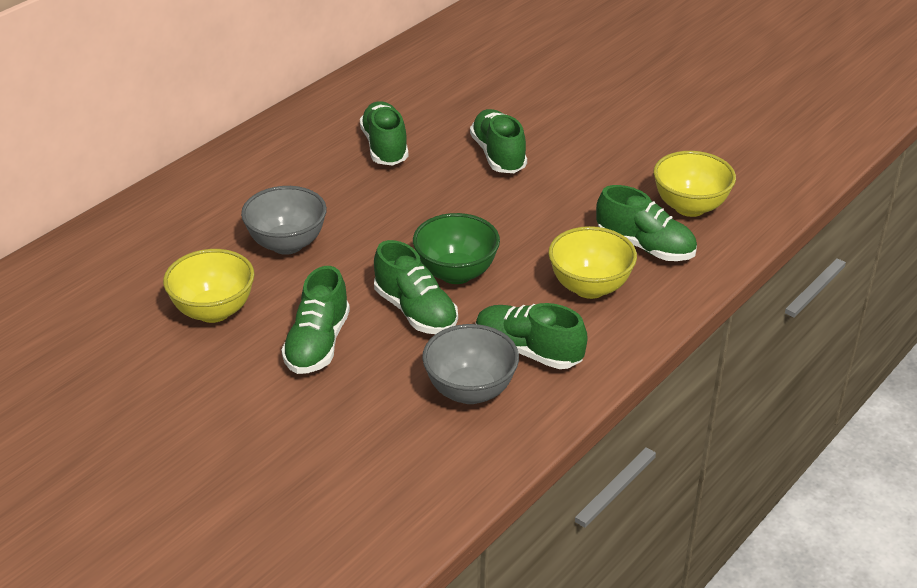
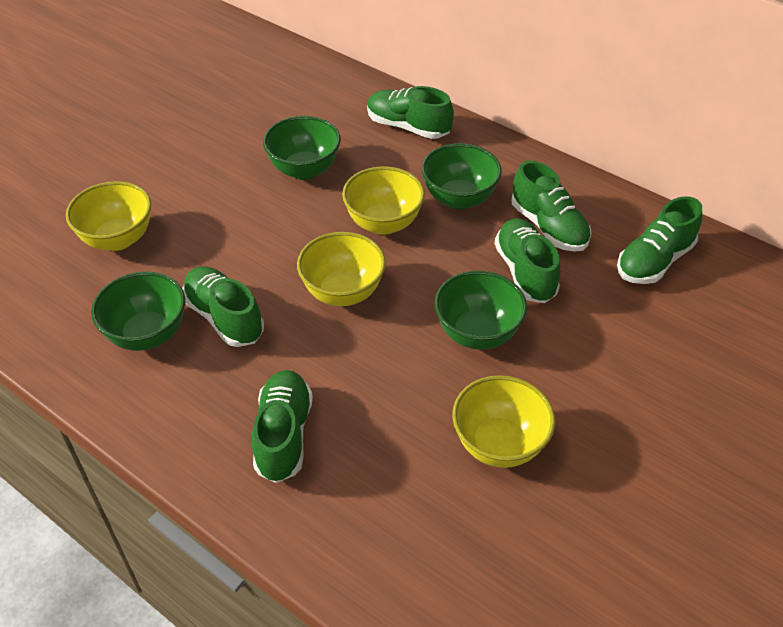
green bowl: 1 -> 4
grey bowl: 2 -> 0
yellow bowl: 3 -> 4

